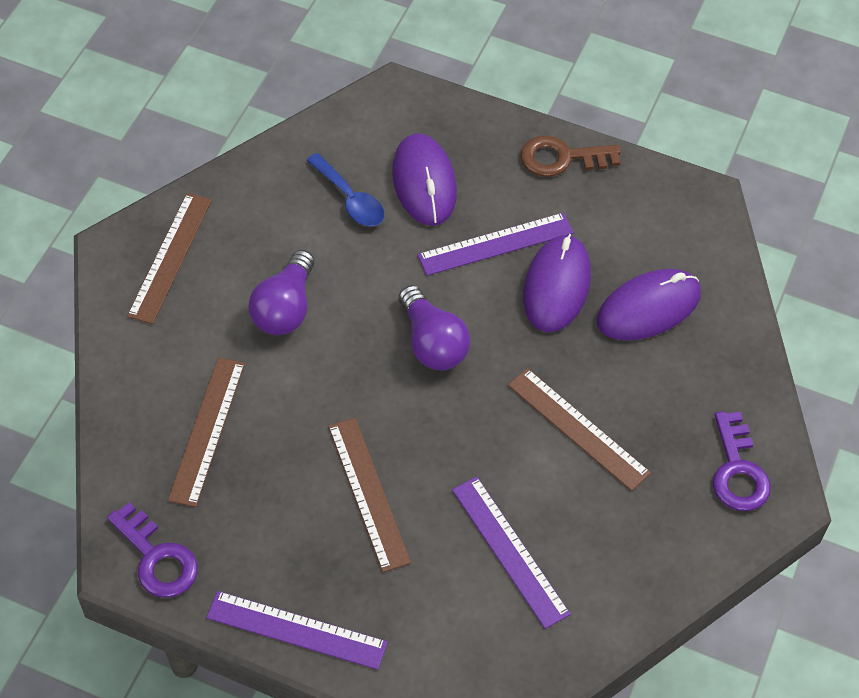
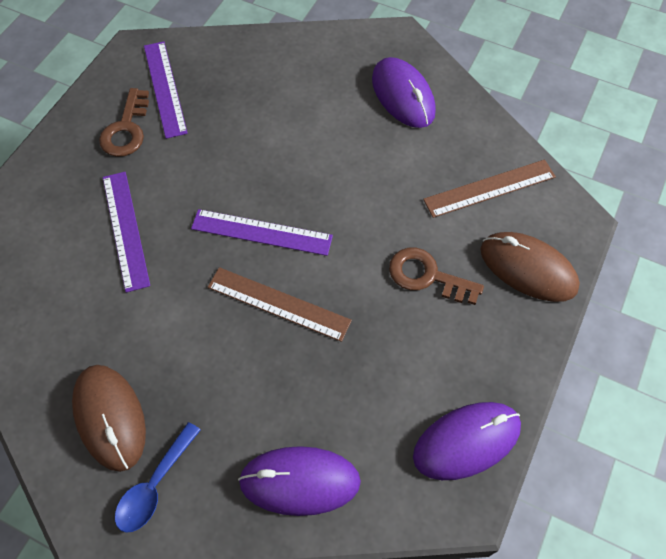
brown key: 1 -> 2
brown mouse: 0 -> 2
brown ruler: 4 -> 2
purple key: 2 -> 0
purple light bulb: 2 -> 0

